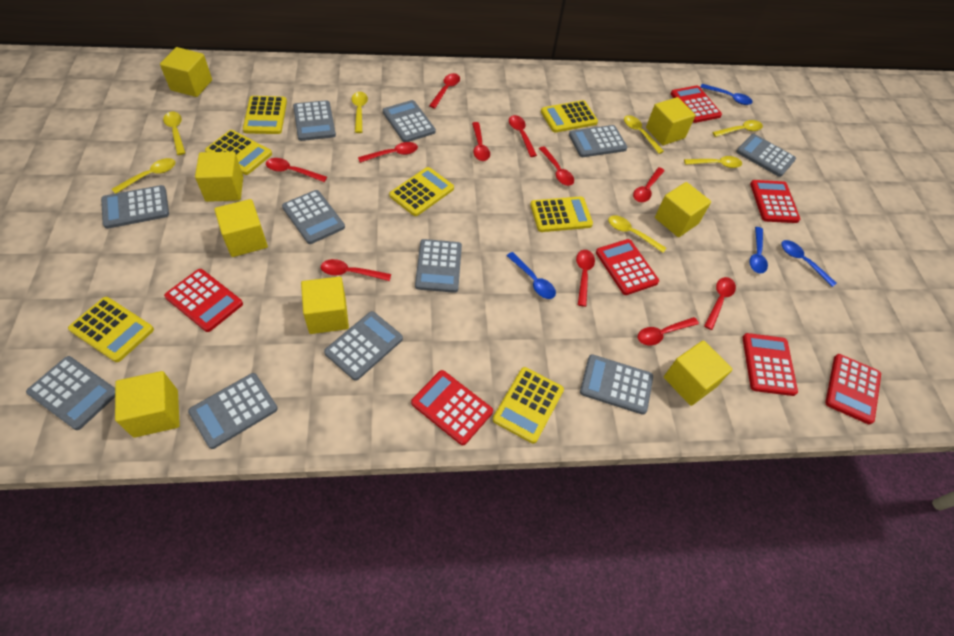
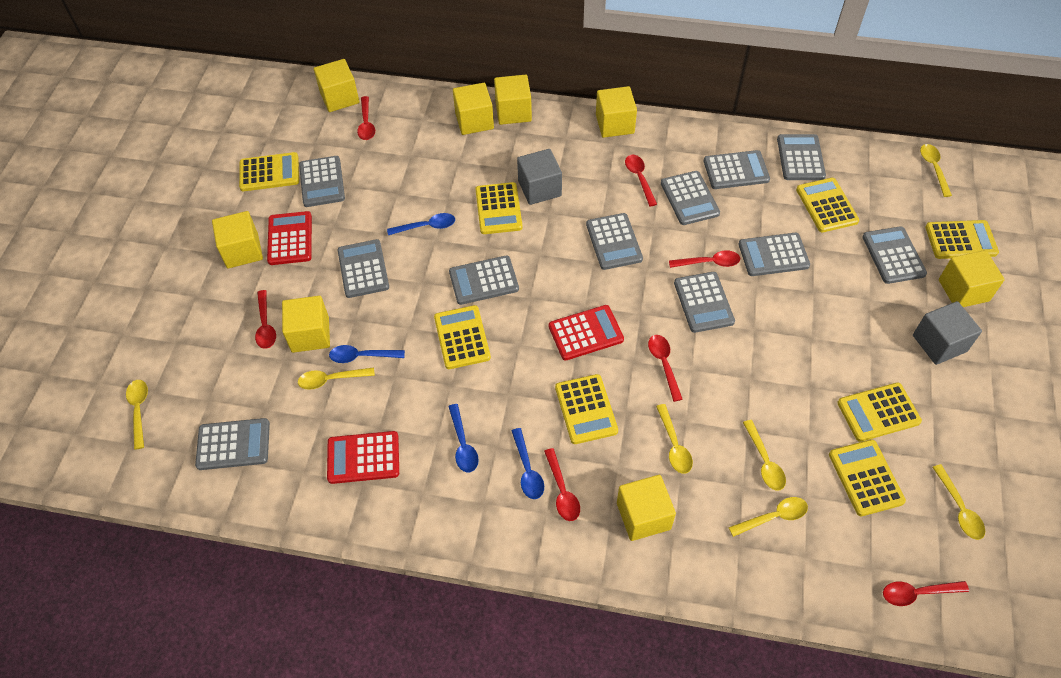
grey cube: 0 -> 2
red calculator: 7 -> 3
red spoon: 11 -> 7
yellow calculator: 7 -> 8

